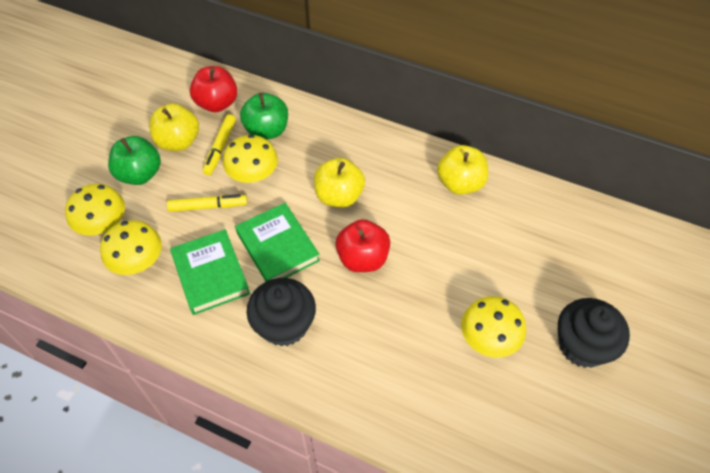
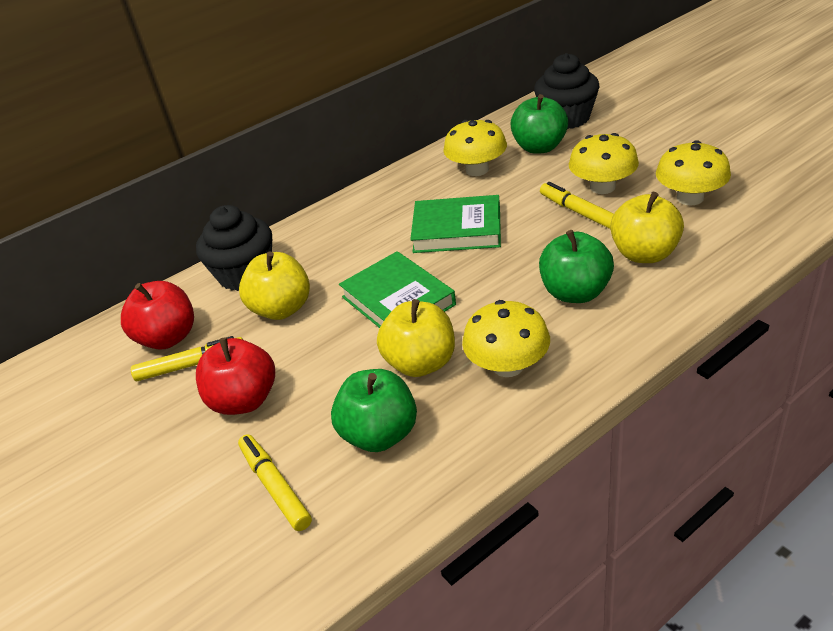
green apple: 2 -> 3
yellow marker: 2 -> 3

